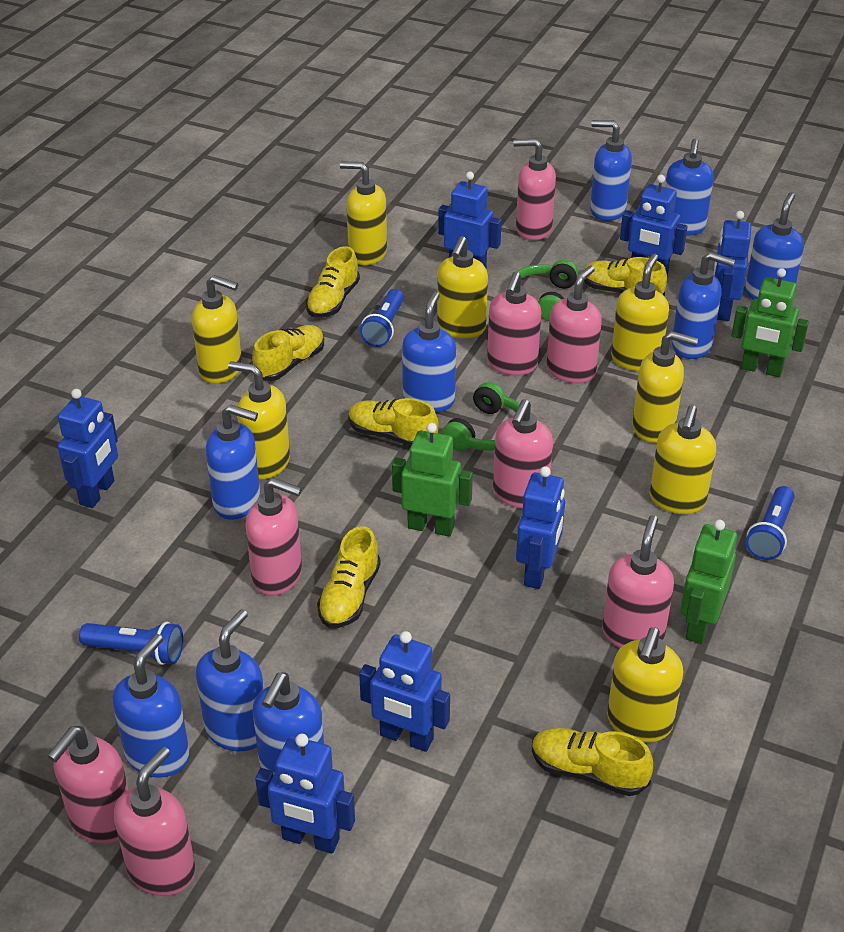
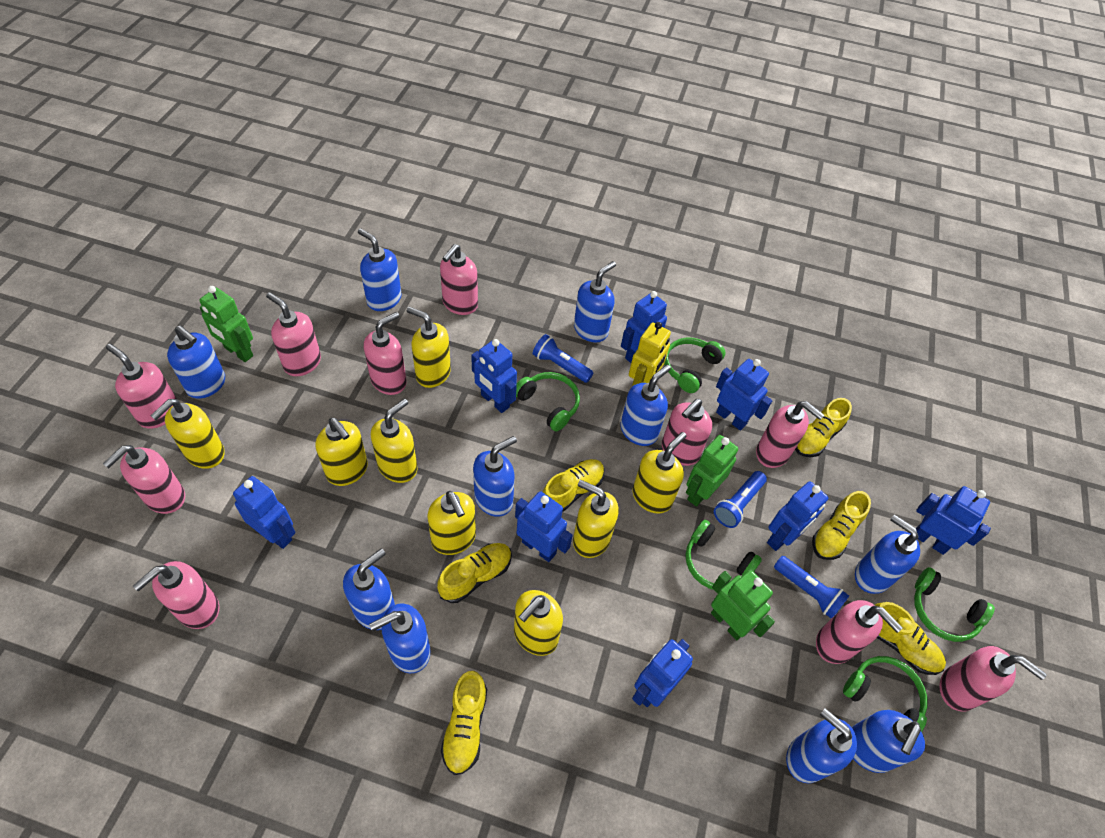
blue robot: 7 -> 8
blue soap dispenser: 9 -> 10
green headphones: 2 -> 5
pink soap dispenser: 8 -> 10
yellow robot: 0 -> 1

